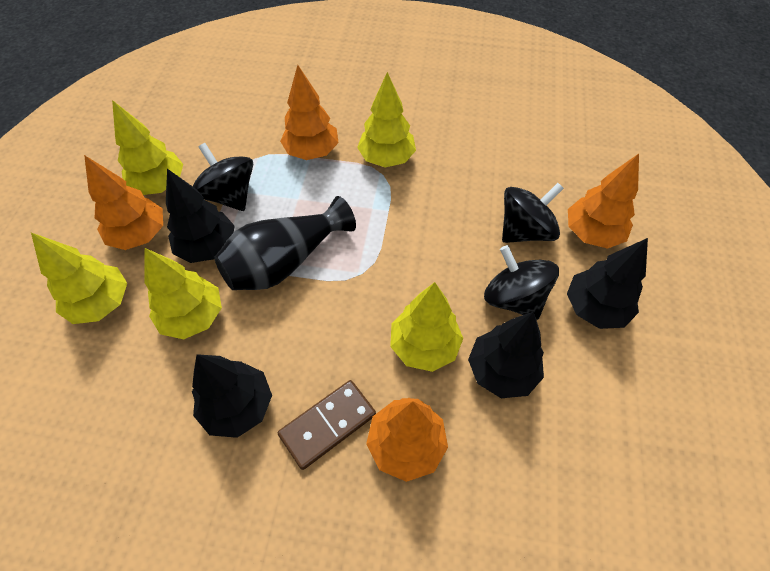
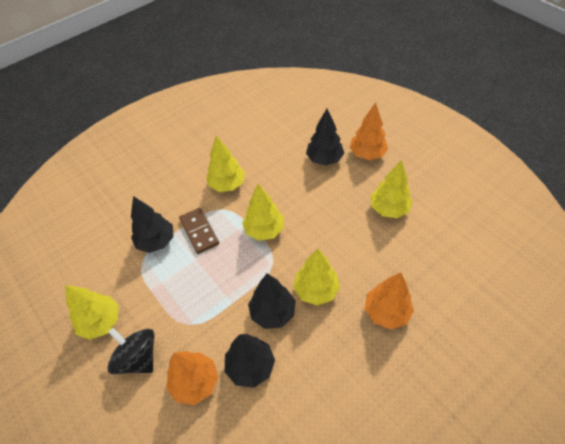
black spinning top: 3 -> 1
black vase: 1 -> 0
orange tree: 4 -> 3

